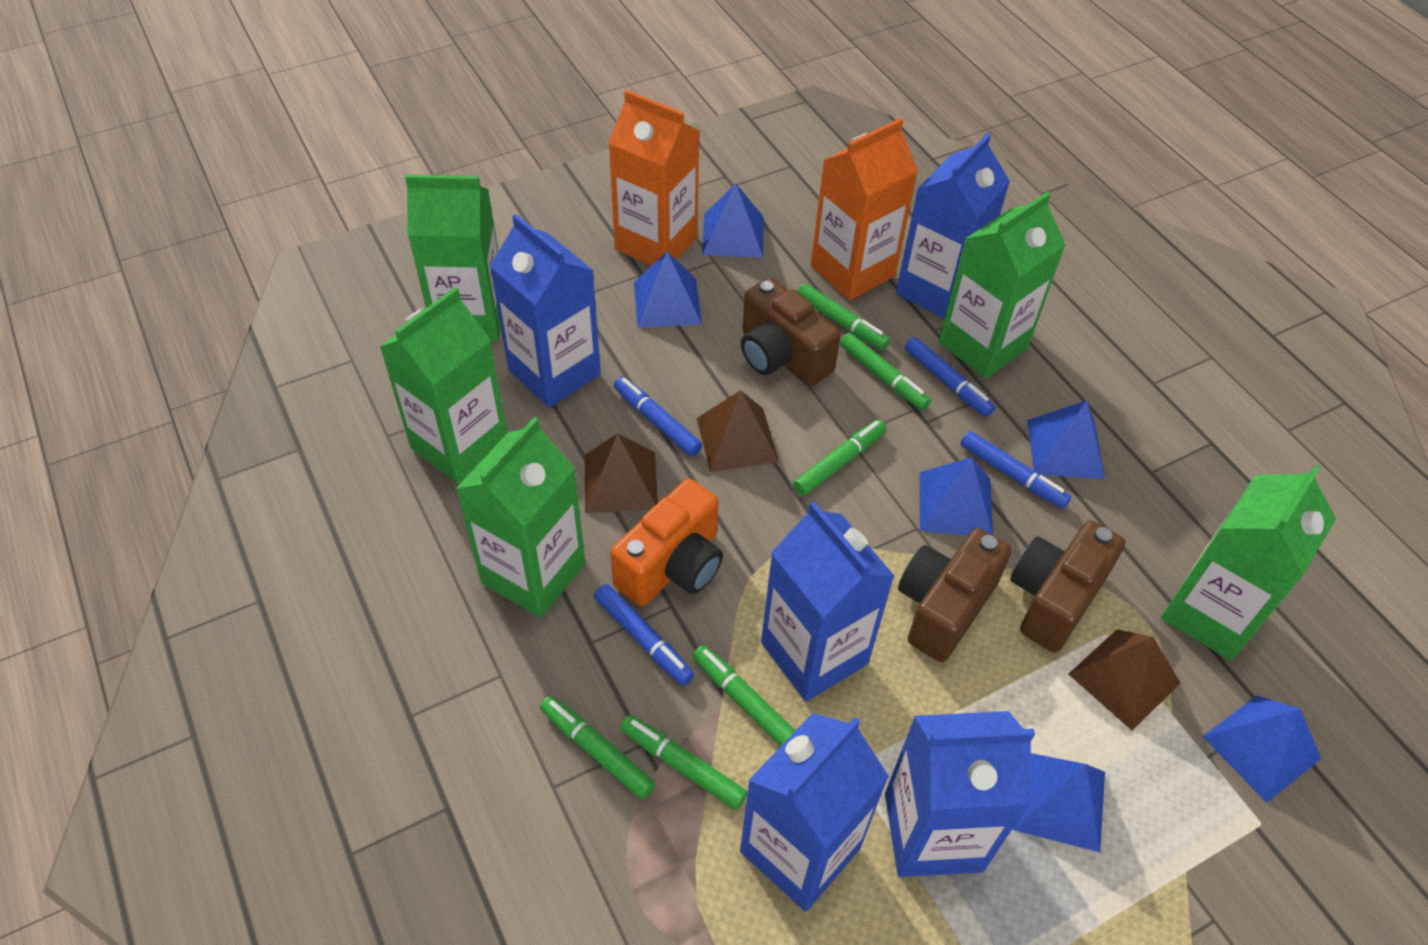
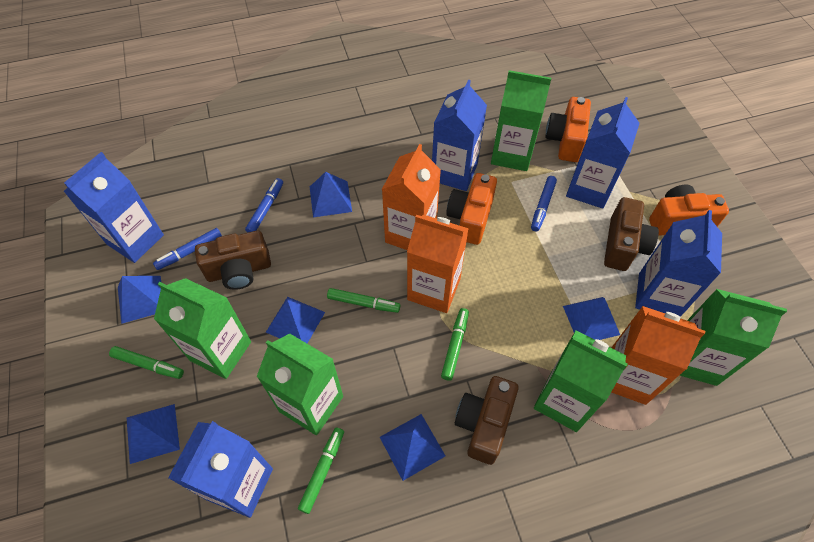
blue marker: 4 -> 3
brown pyramid: 3 -> 0
green marker: 6 -> 4
orange camera: 1 -> 3
orange carton: 2 -> 3

